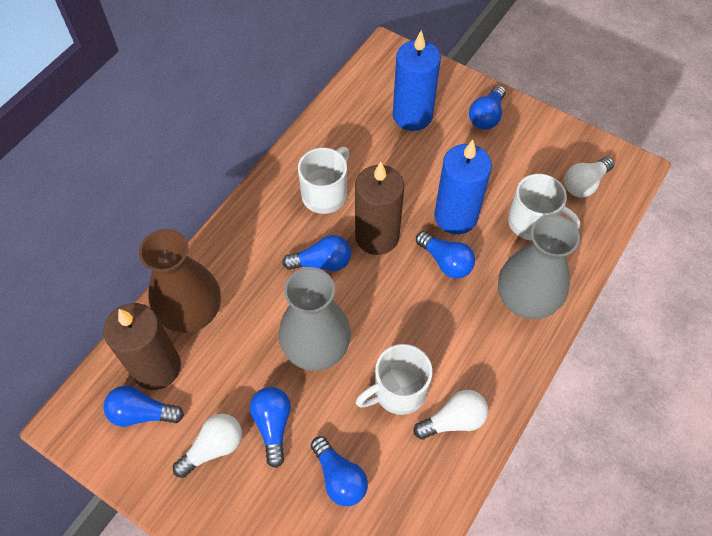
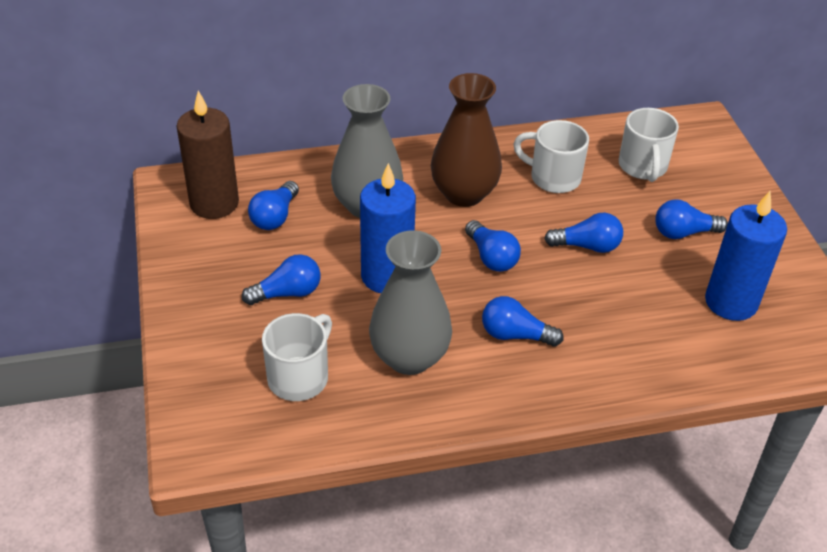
brown candle: 2 -> 1
white light bulb: 3 -> 0

